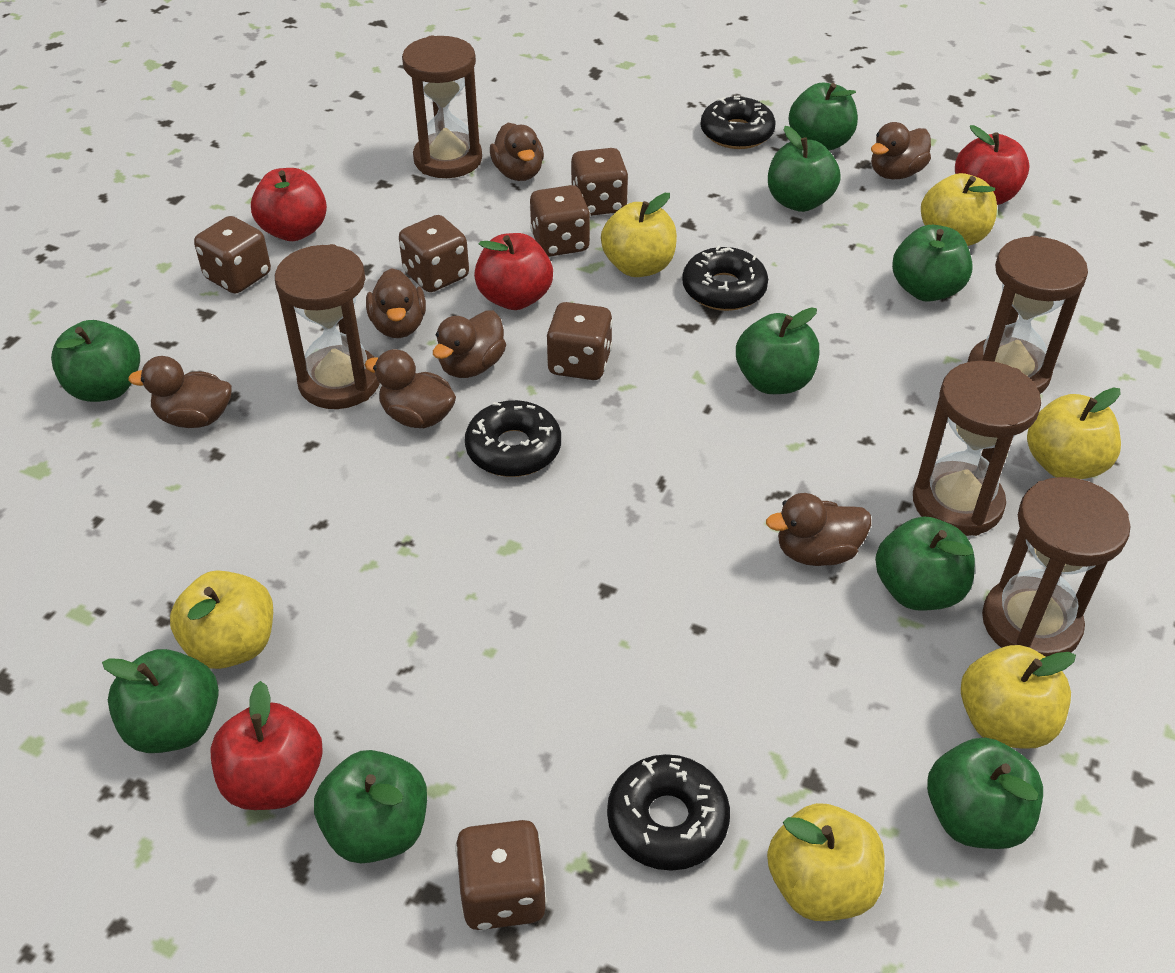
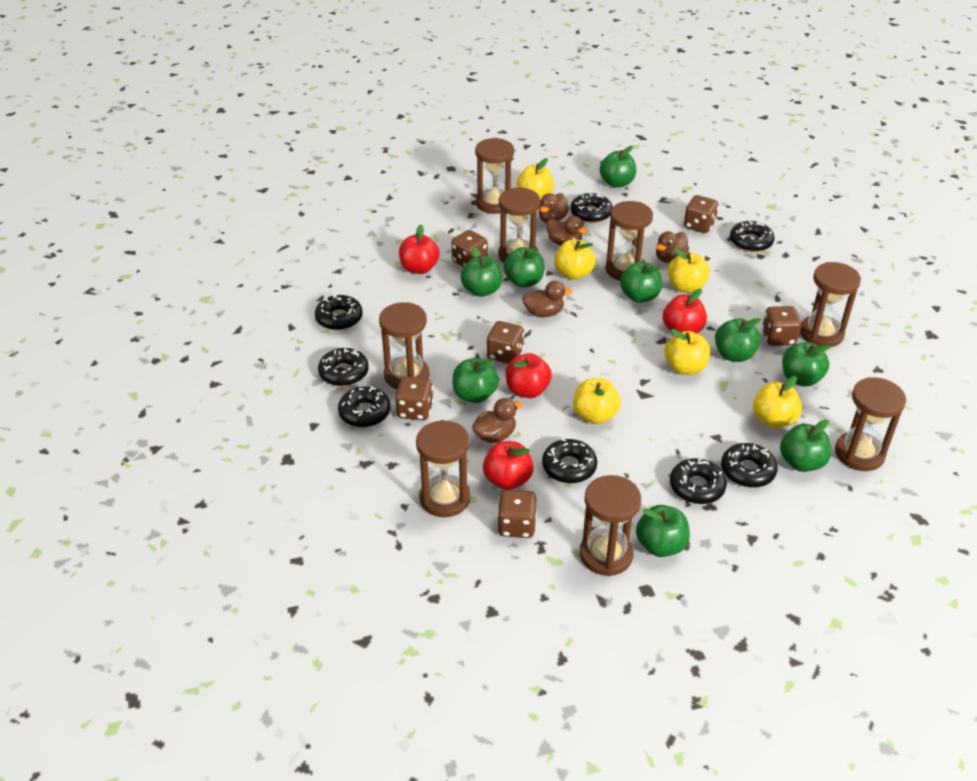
black donut: 4 -> 8
brown duck: 7 -> 5
brown hourglass: 5 -> 8

